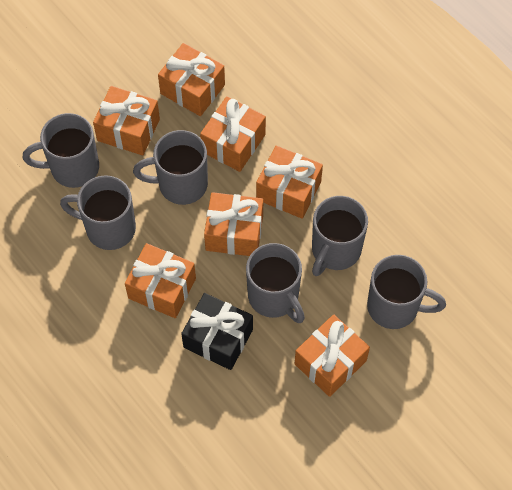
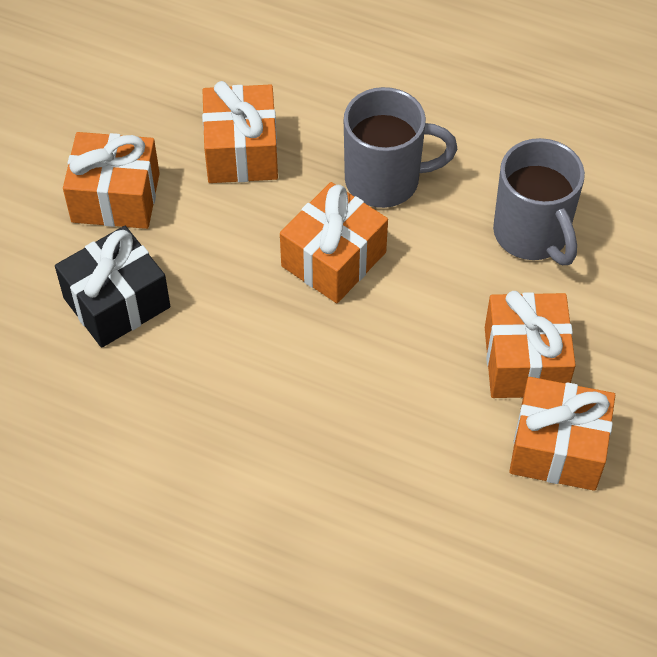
grey mug: 6 -> 2
orange gift: 7 -> 5

